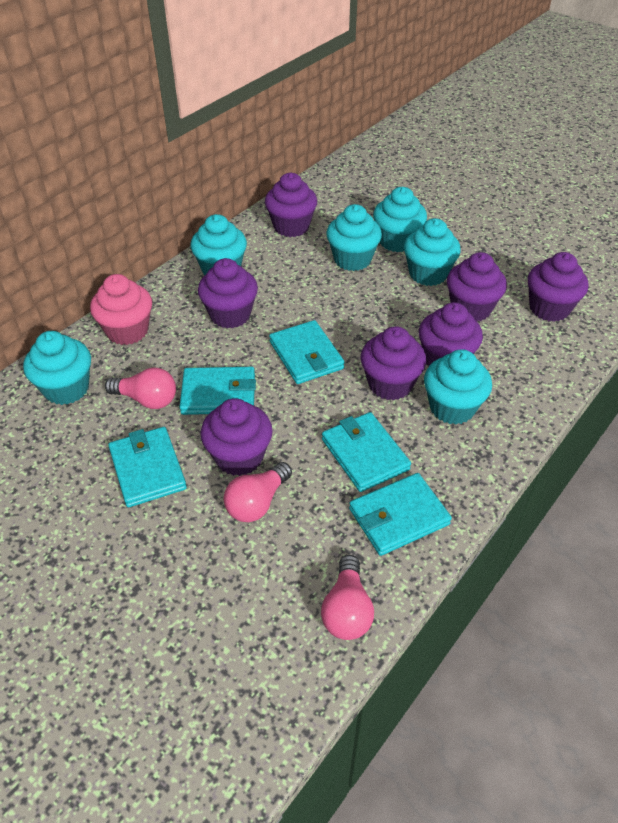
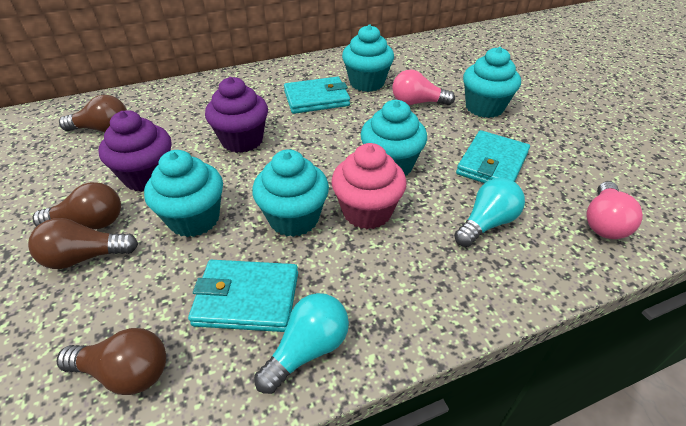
brown light bulb: 0 -> 4
pink light bulb: 3 -> 2
purple cupcake: 7 -> 2
turquoise cupcake: 6 -> 5
turquoise light bulb: 0 -> 2
turquoise wallet: 5 -> 3

